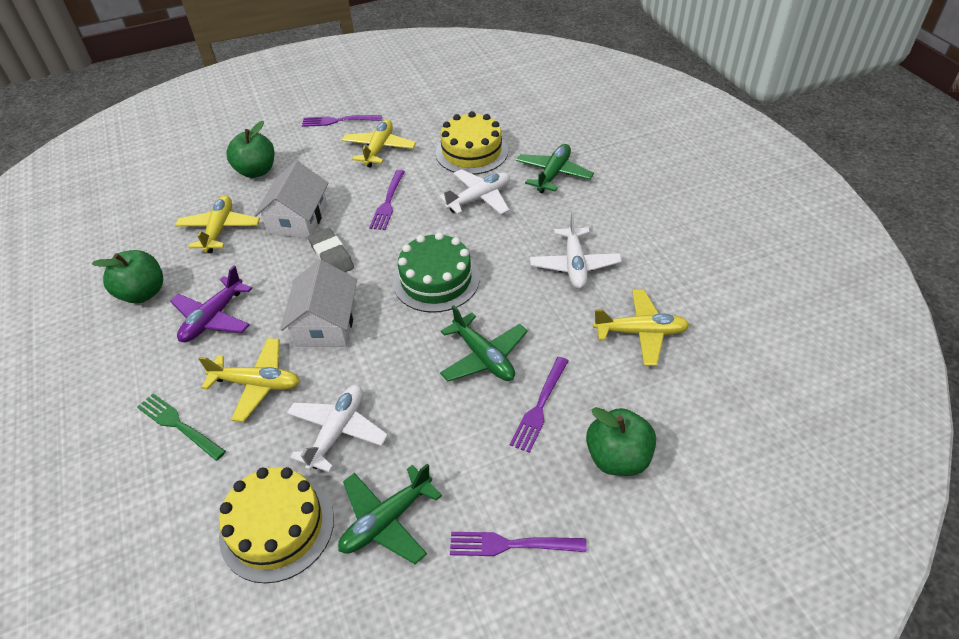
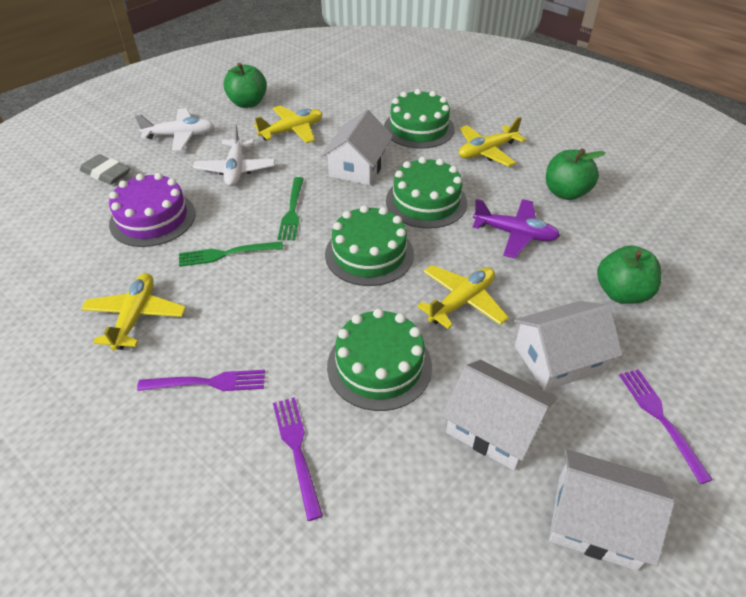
green cake: 1 -> 4
green fork: 1 -> 2
green plane: 3 -> 0
purple cake: 0 -> 1
purple fork: 4 -> 3
white house: 2 -> 4
white plane: 3 -> 2
yellow cake: 2 -> 0

